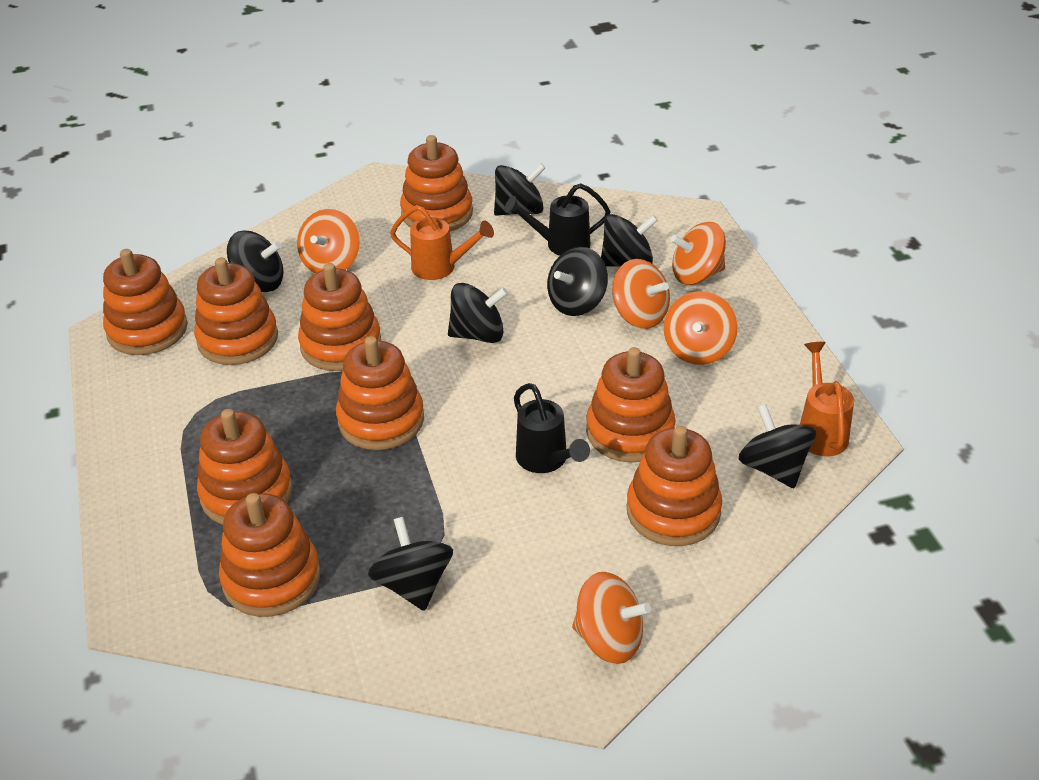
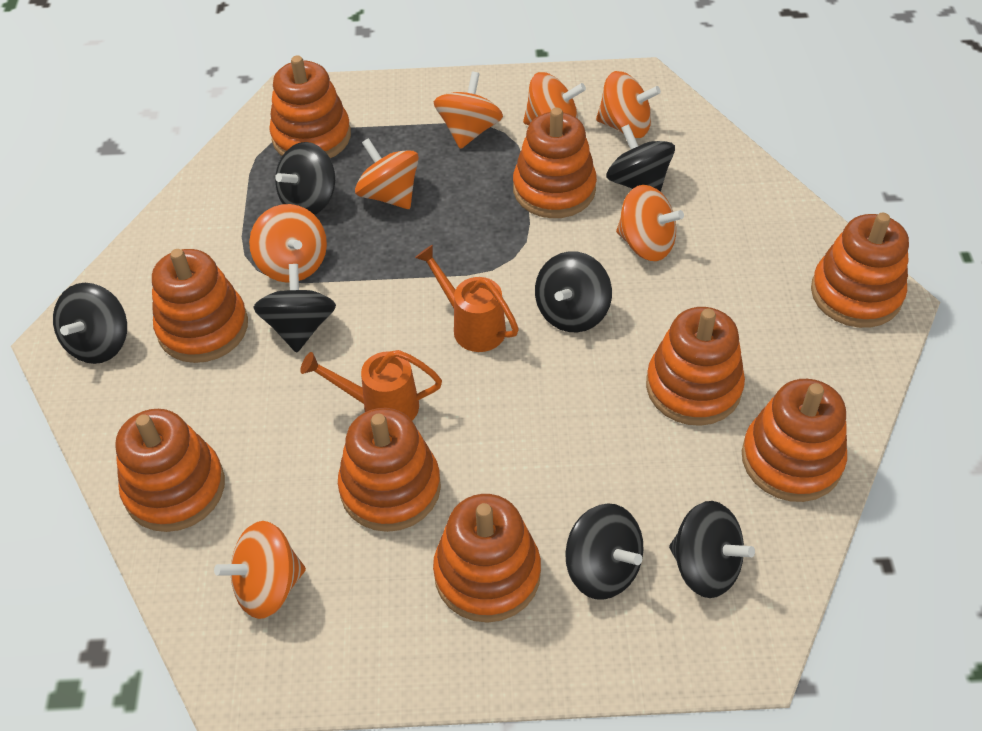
black watering can: 2 -> 0
orange spinning top: 5 -> 7

